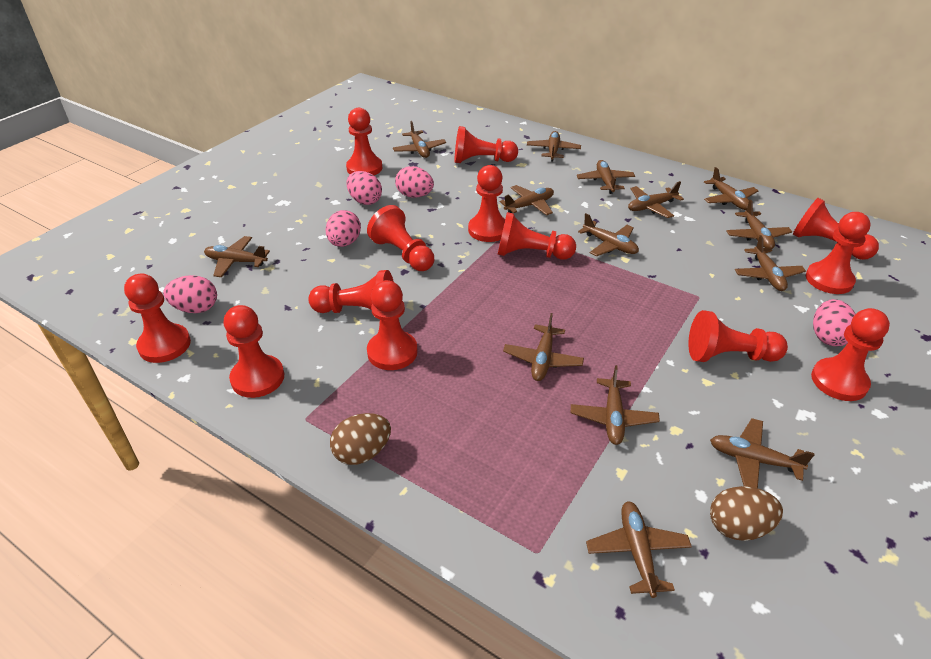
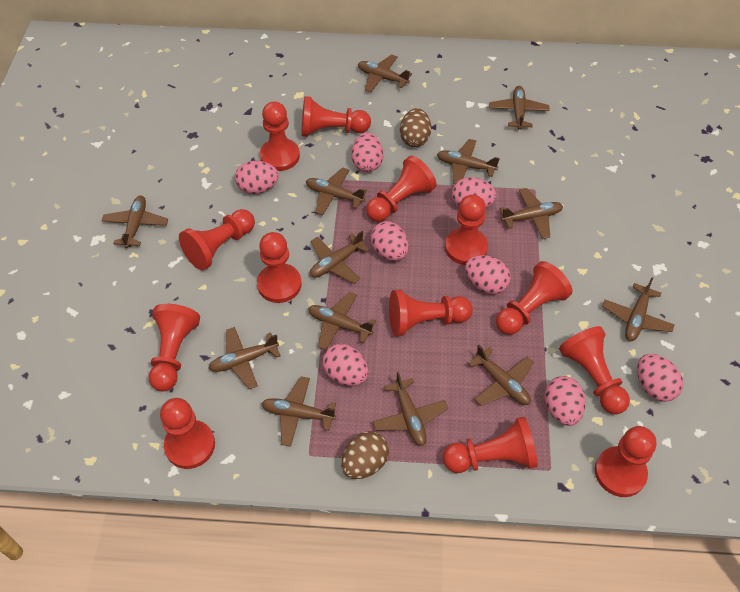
brown plane: 14 -> 13
pink egg: 5 -> 8

